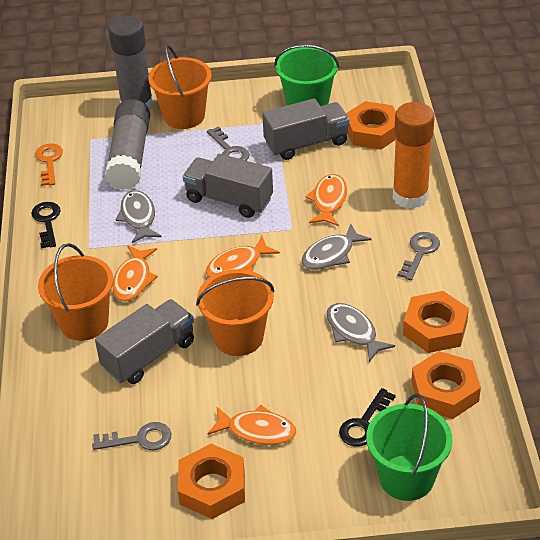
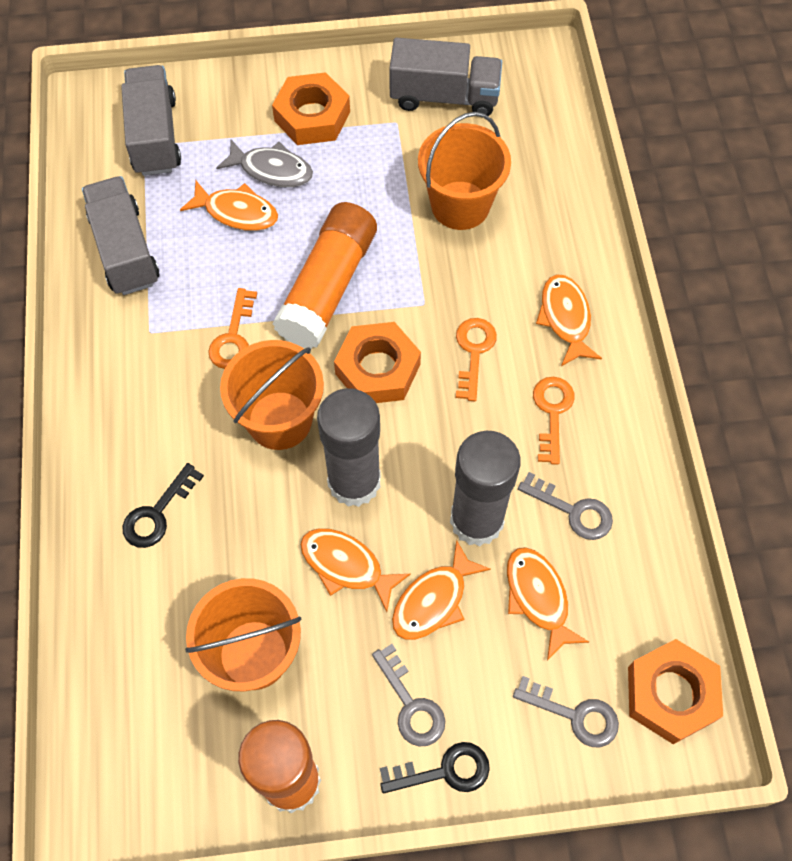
green bucket: 2 -> 0
grey fish: 3 -> 1
orange fish: 4 -> 5
orange glue stick: 1 -> 2
orange key: 1 -> 3
orange nut: 4 -> 3

